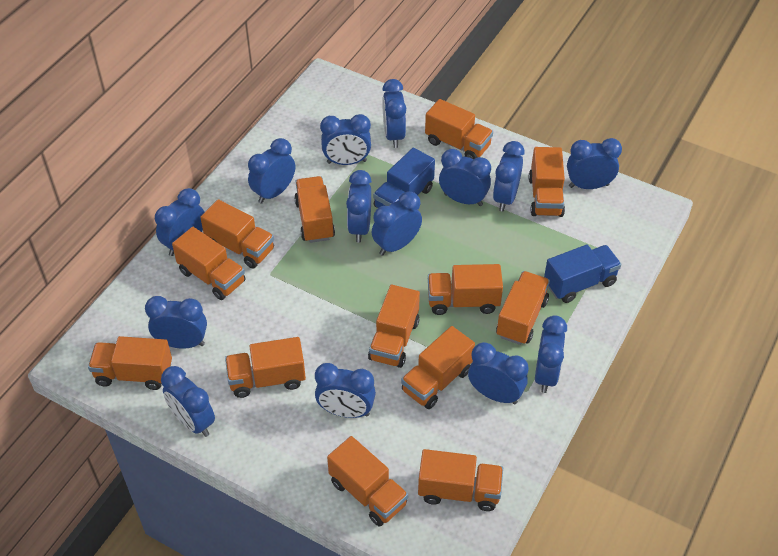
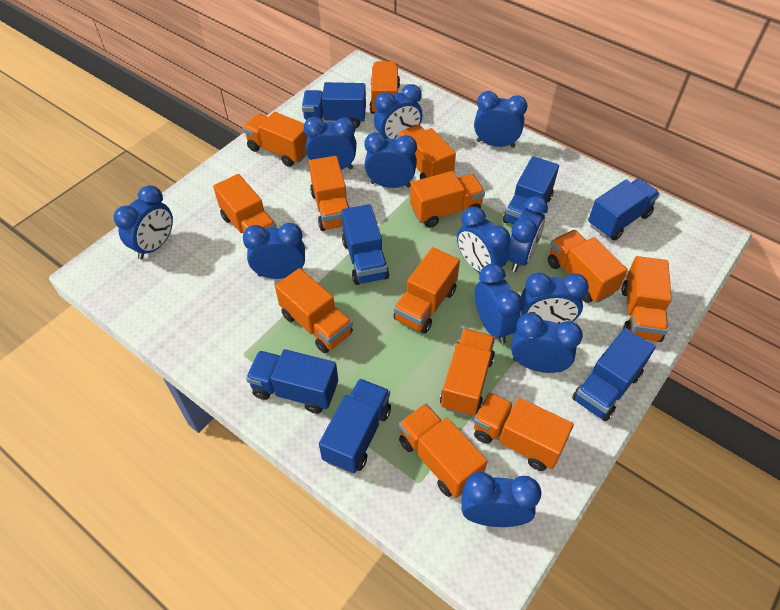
blue clock: 14 -> 12
blue truck: 2 -> 7

